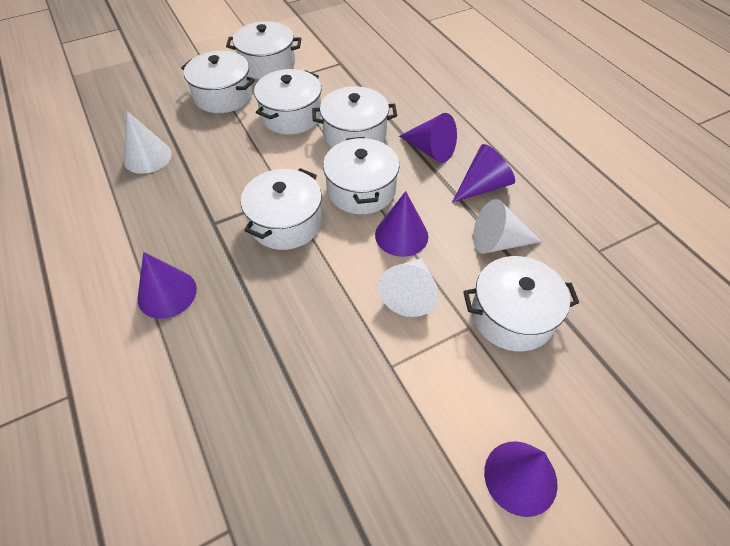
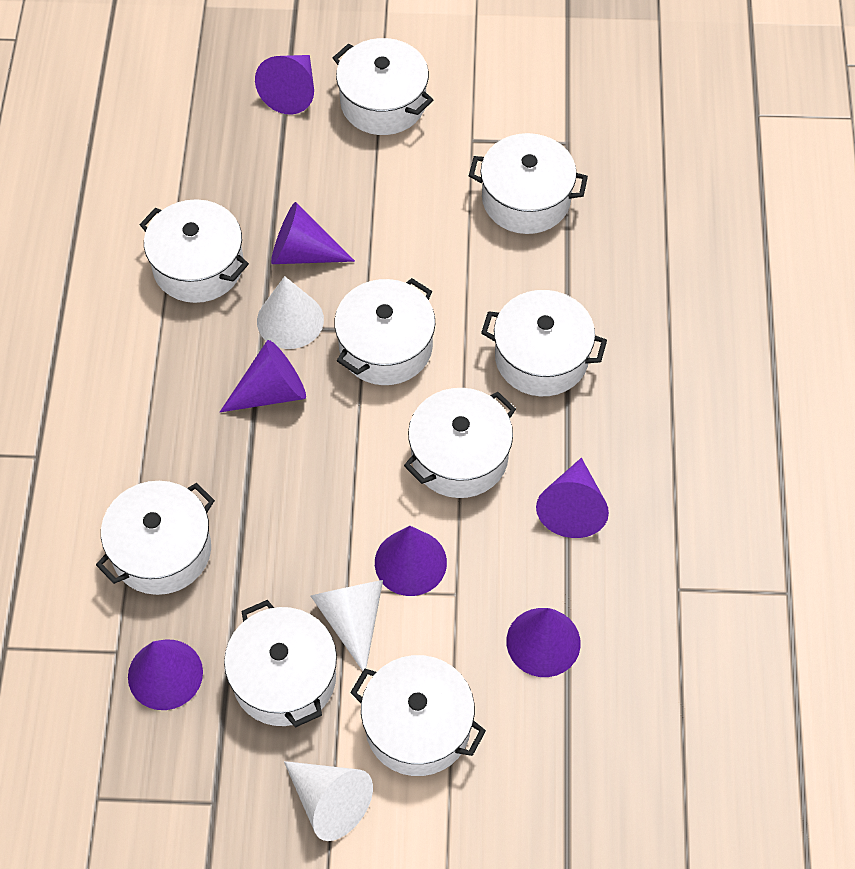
purple cone: 5 -> 7
white pot: 7 -> 9

